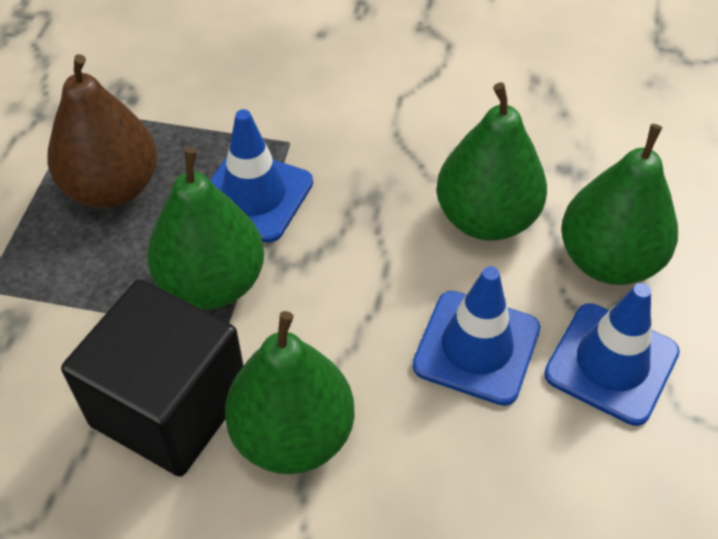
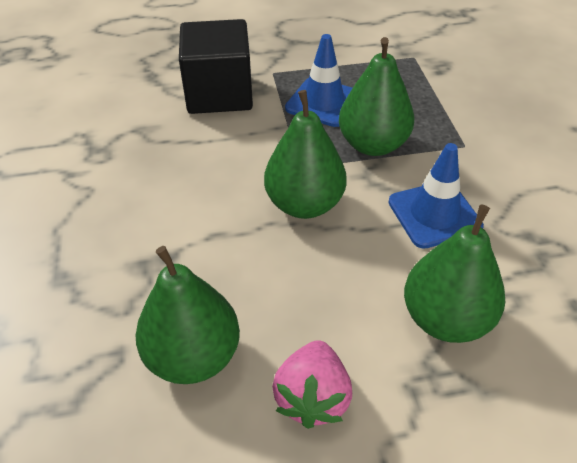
blue traffic cone: 3 -> 2
brown pear: 1 -> 0
pink strawberry: 0 -> 1

